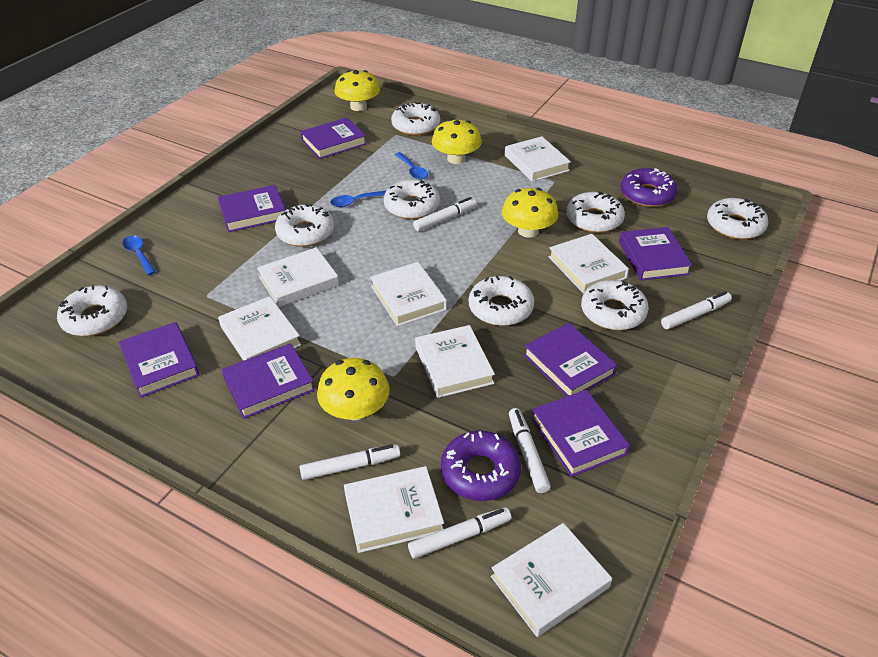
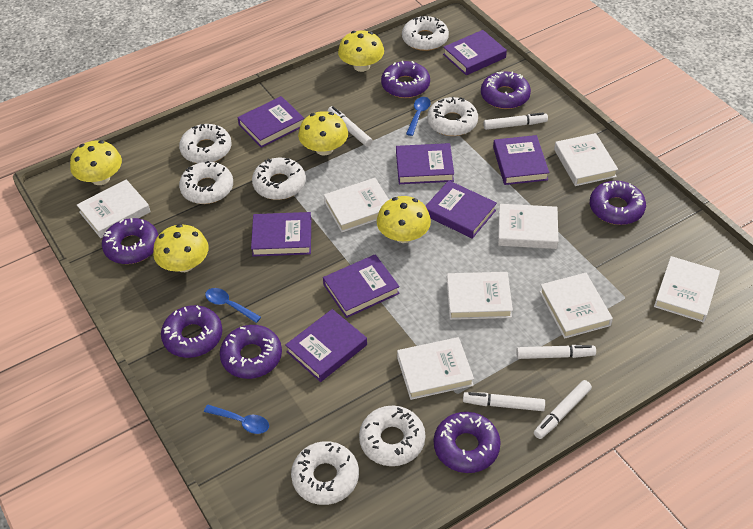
purple book: 7 -> 8
purple donut: 2 -> 7
white donut: 8 -> 7
yellow mushroom: 4 -> 5

